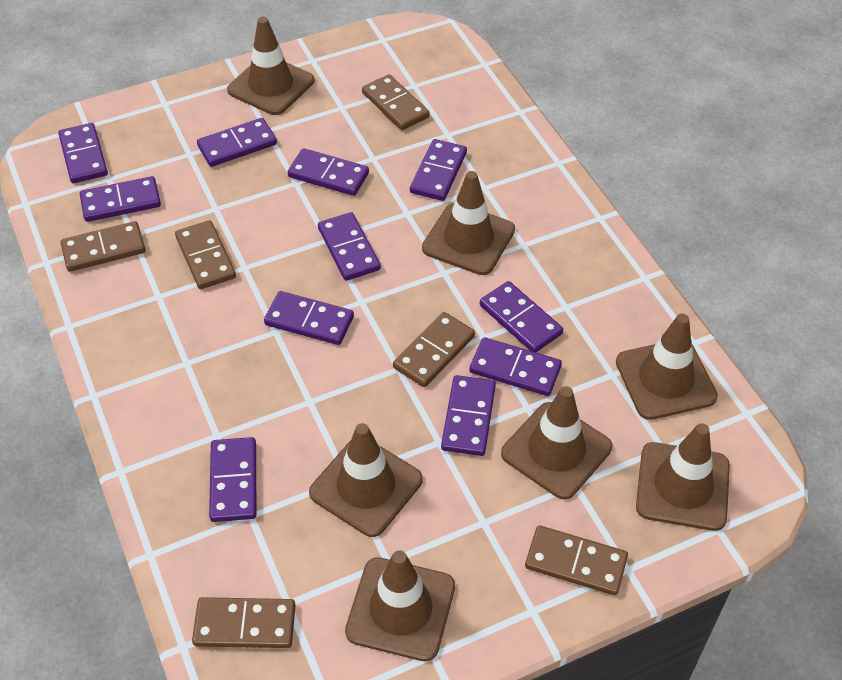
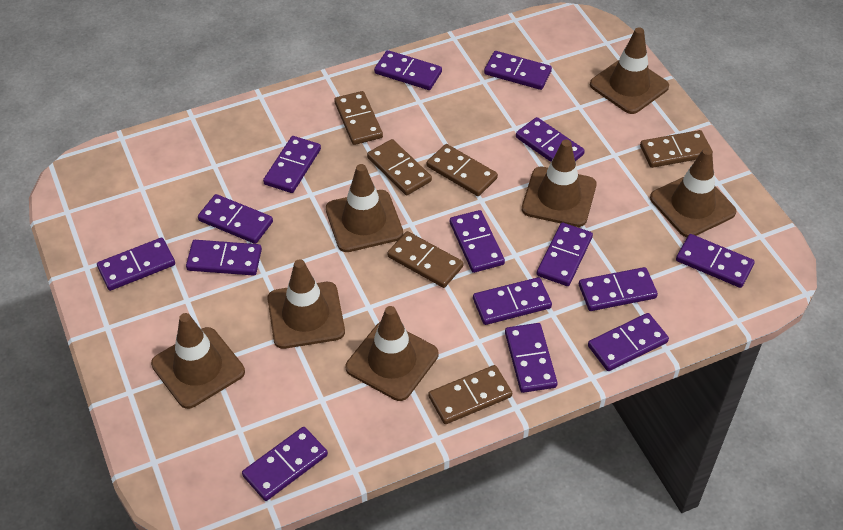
purple domino: 11 -> 15

